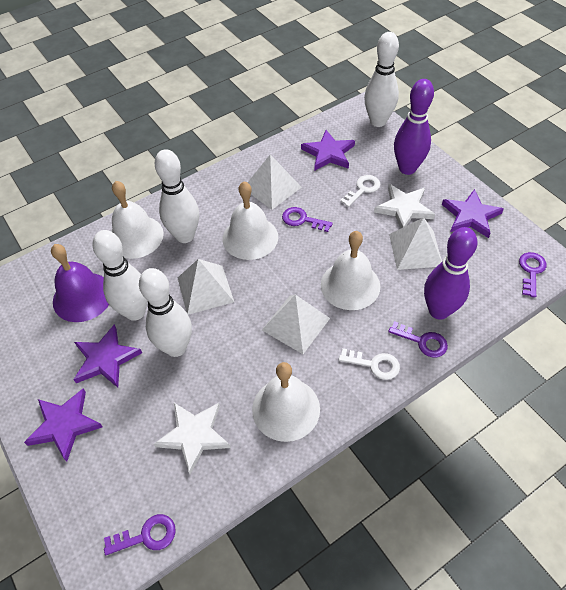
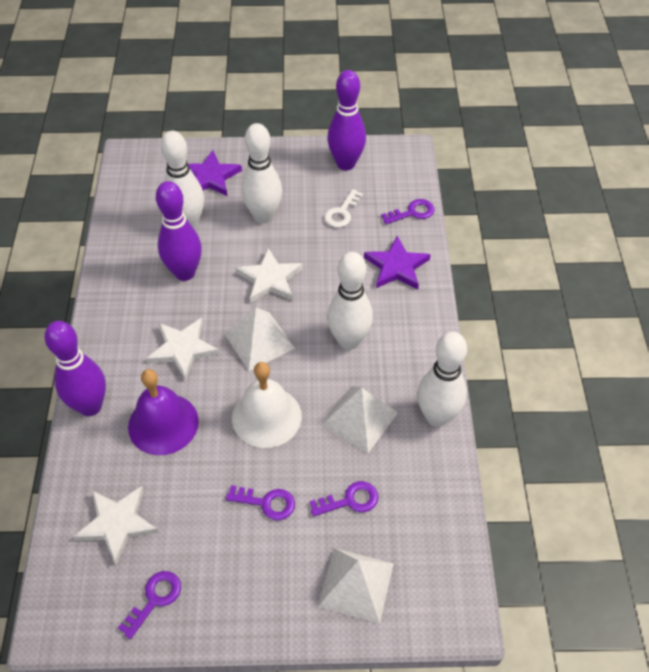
purple bowling pin: 2 -> 3
purple star: 4 -> 2
white bell: 4 -> 1
white key: 2 -> 1
white pyramid: 4 -> 3
white star: 2 -> 3

